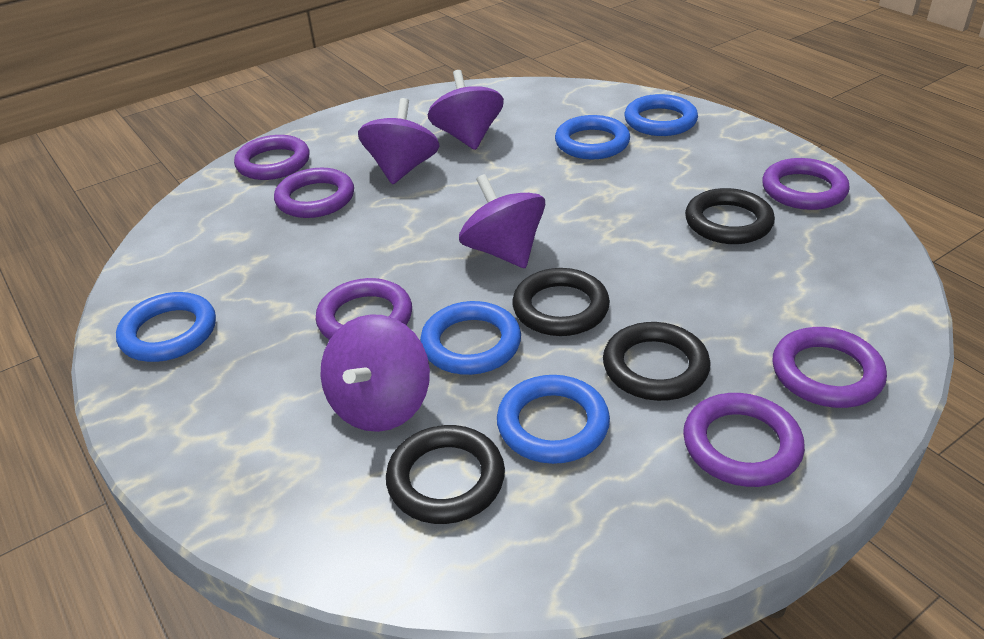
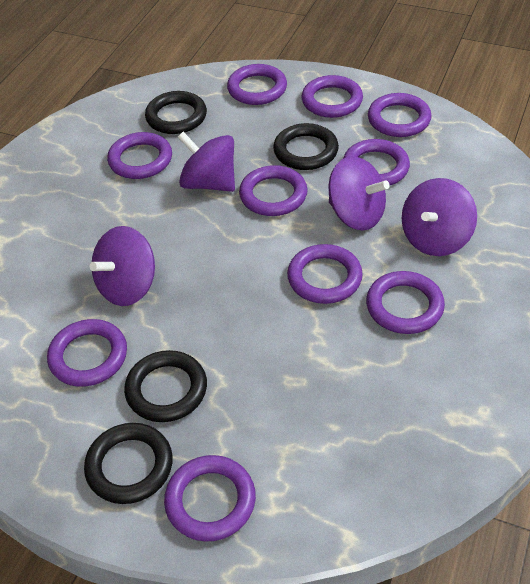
blue ring: 5 -> 0
purple ring: 6 -> 10

